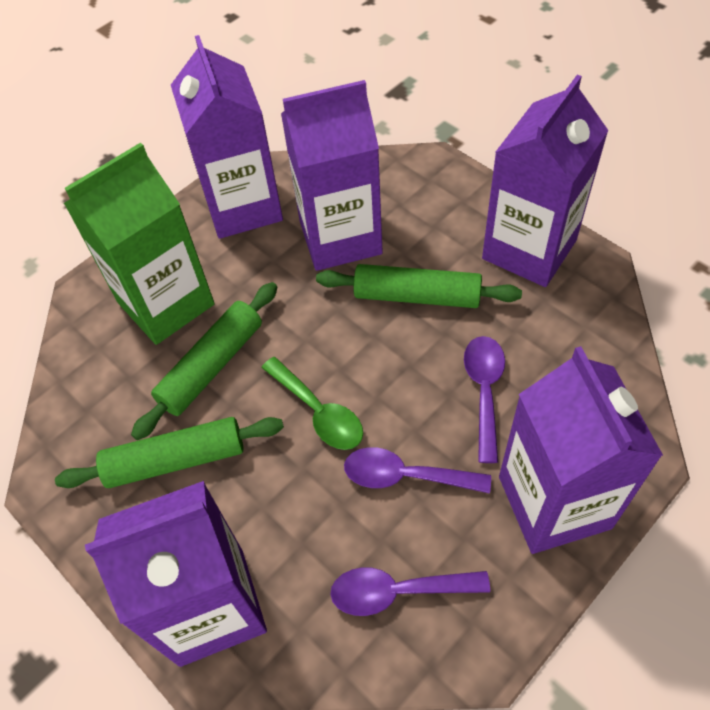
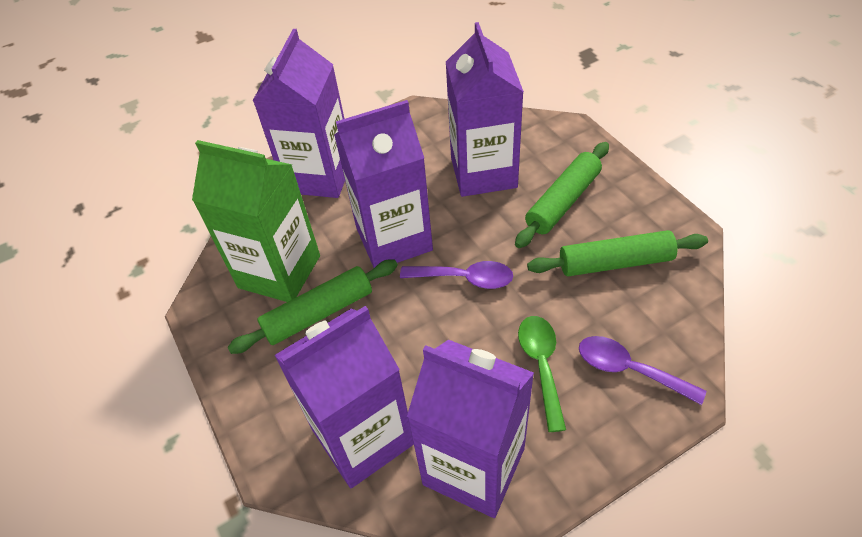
purple spoon: 3 -> 2

